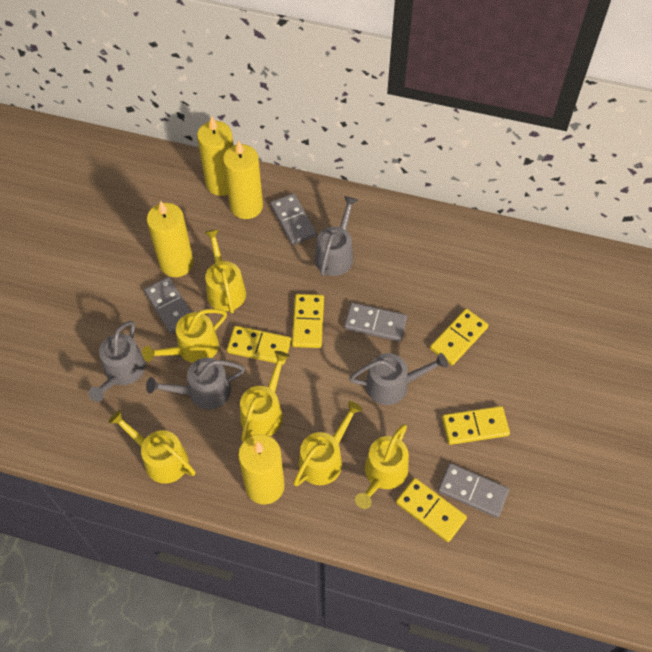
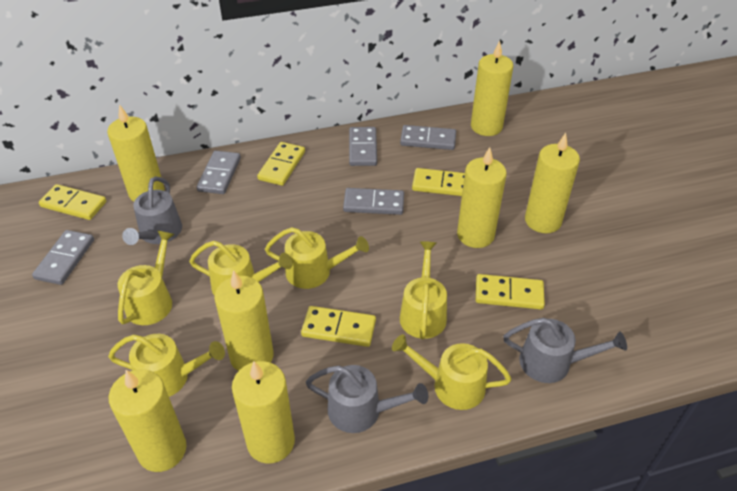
grey domino: 4 -> 5
grey watering can: 4 -> 3
yellow candle: 4 -> 7

